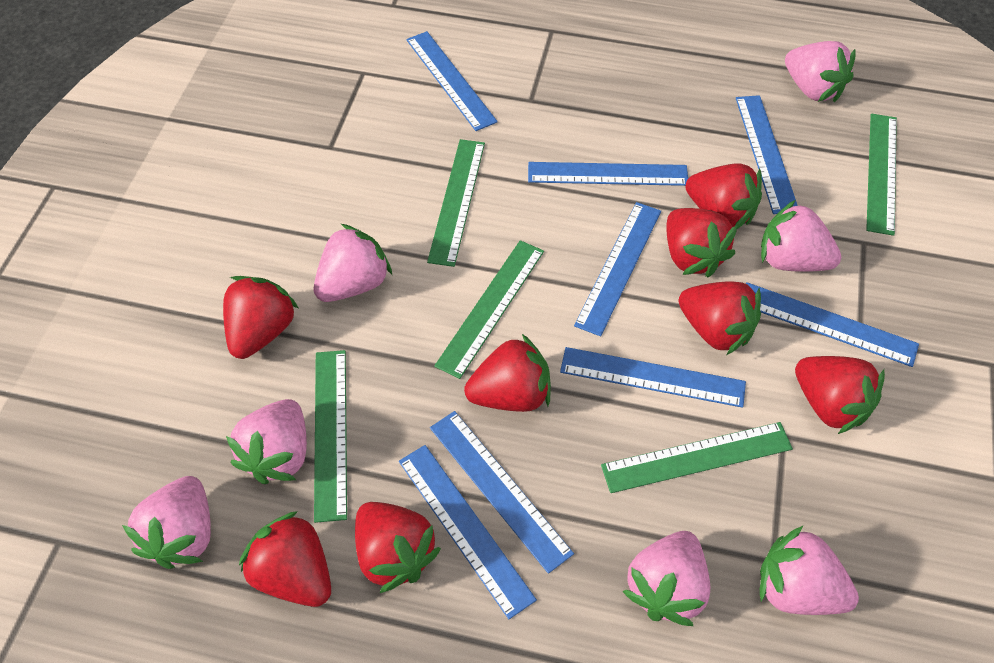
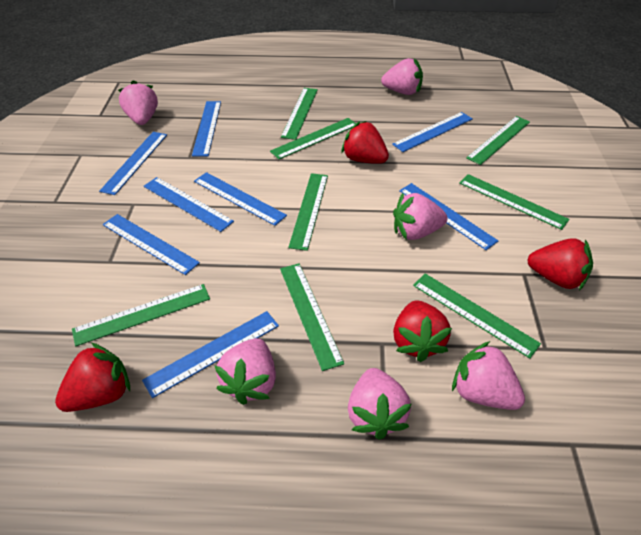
green ruler: 5 -> 8
pink strawberry: 7 -> 6
red strawberry: 8 -> 4

